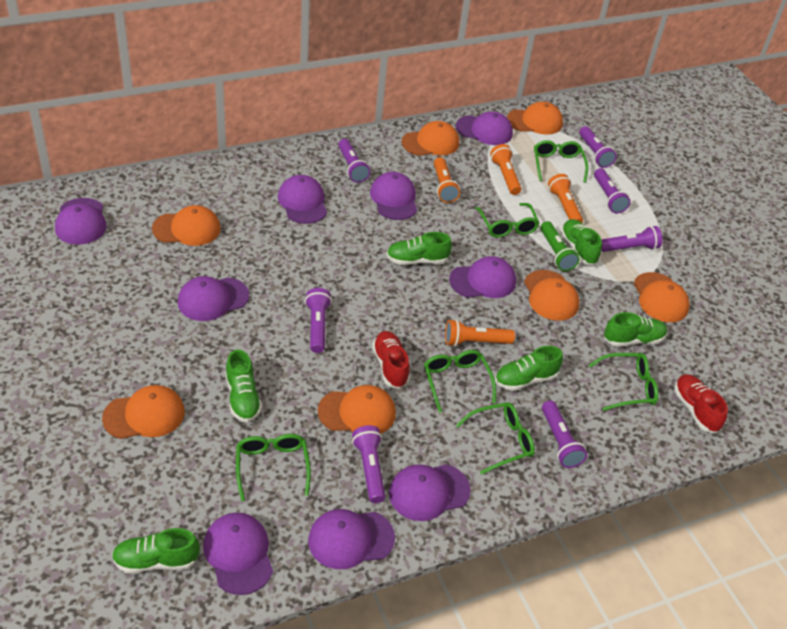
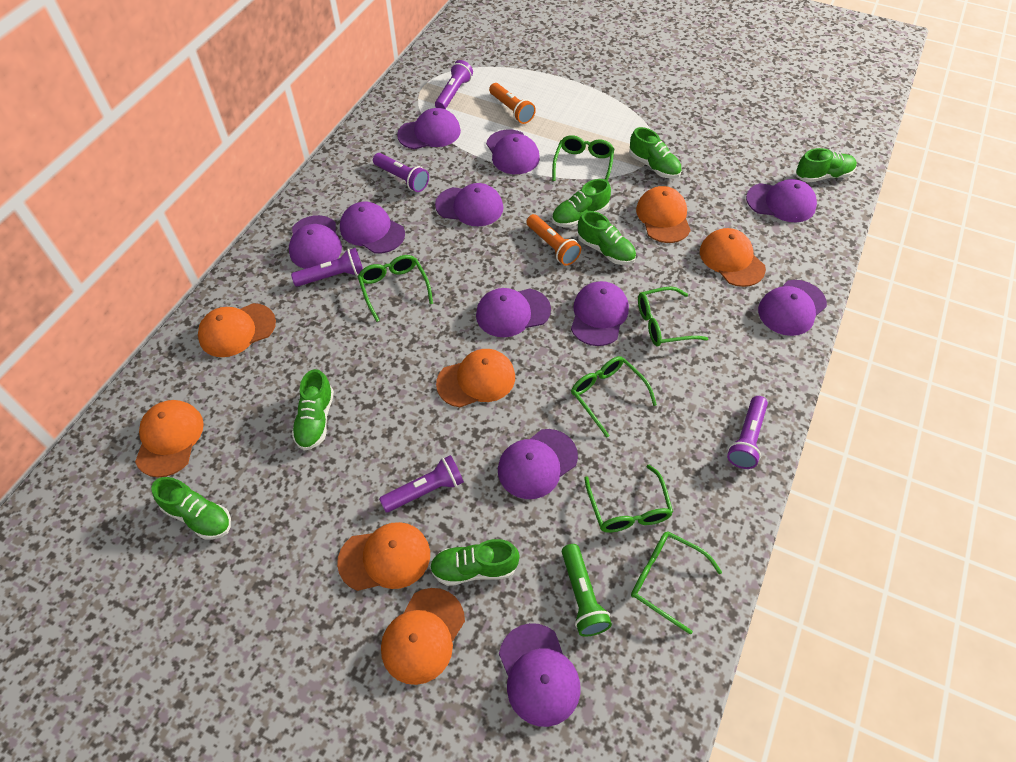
green shoe: 6 -> 7
orange flashlight: 4 -> 2
purple cap: 9 -> 11
purple flashlight: 7 -> 5
red shoe: 2 -> 0

